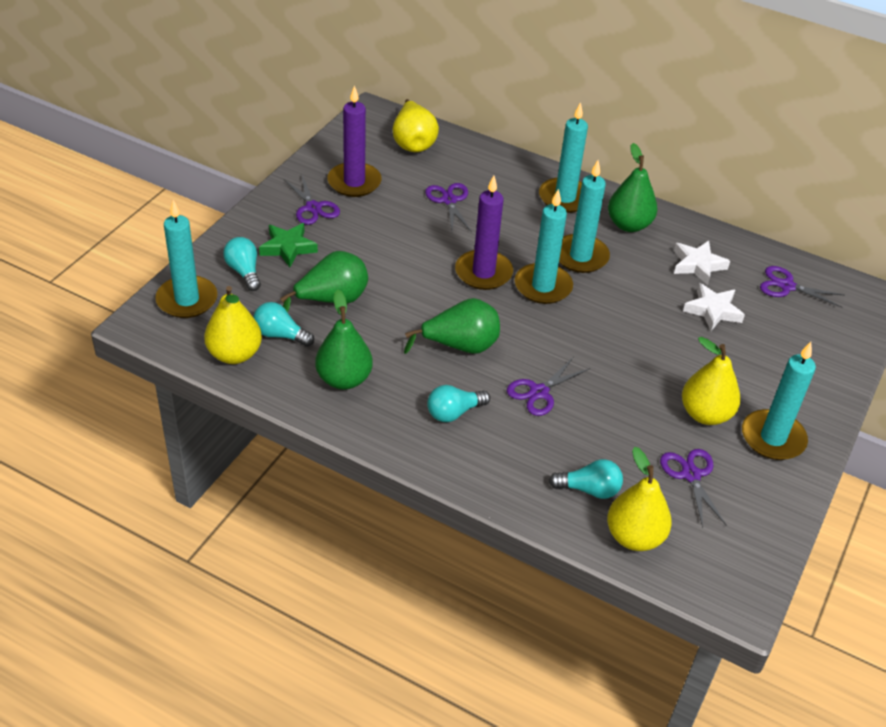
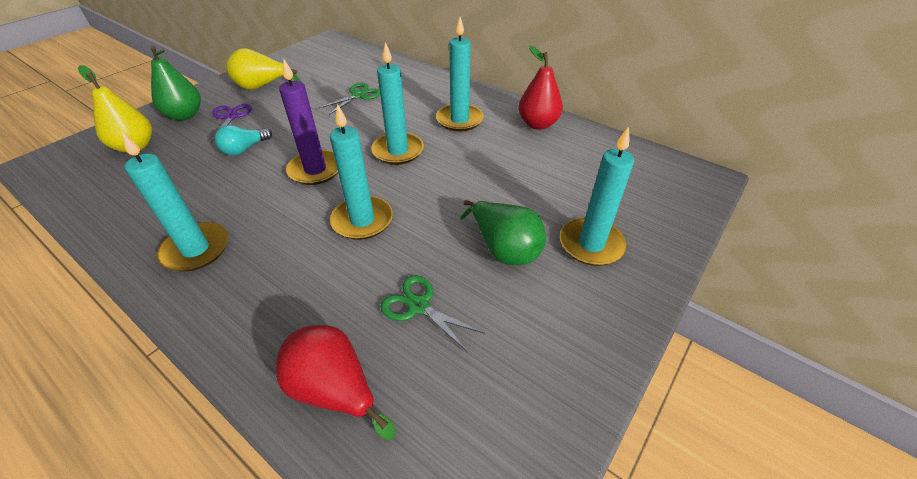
green pear: 4 -> 2
green scissors: 0 -> 2
green star: 1 -> 0
purple candle: 2 -> 1
purple scissors: 5 -> 1
red pear: 0 -> 2
turquoise light bulb: 4 -> 1
white star: 2 -> 0
yellow pear: 4 -> 2

